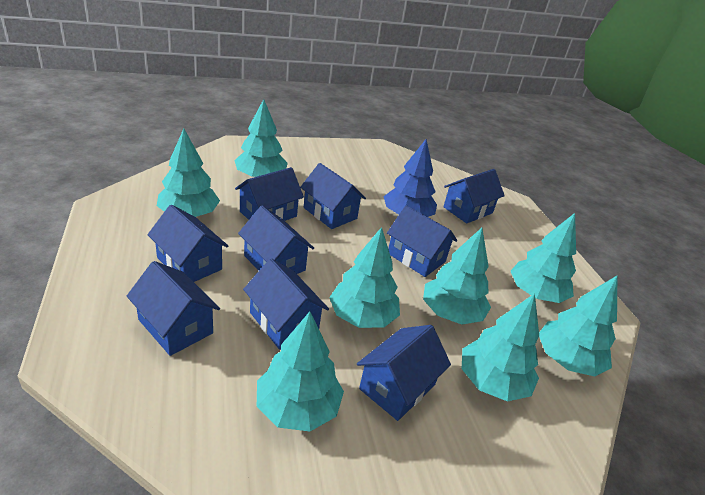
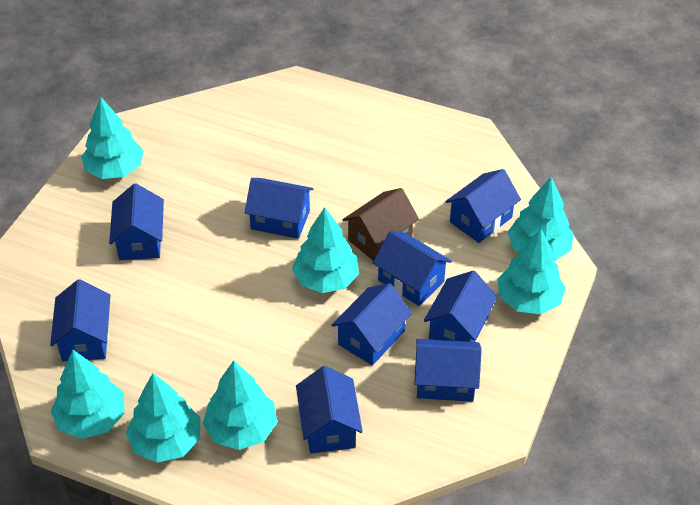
blue tree: 1 -> 0
brown house: 0 -> 1
turquoise tree: 8 -> 7

